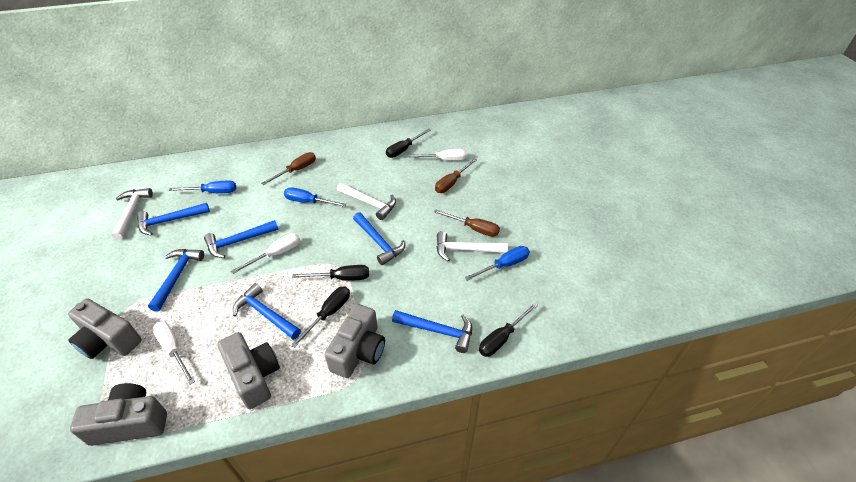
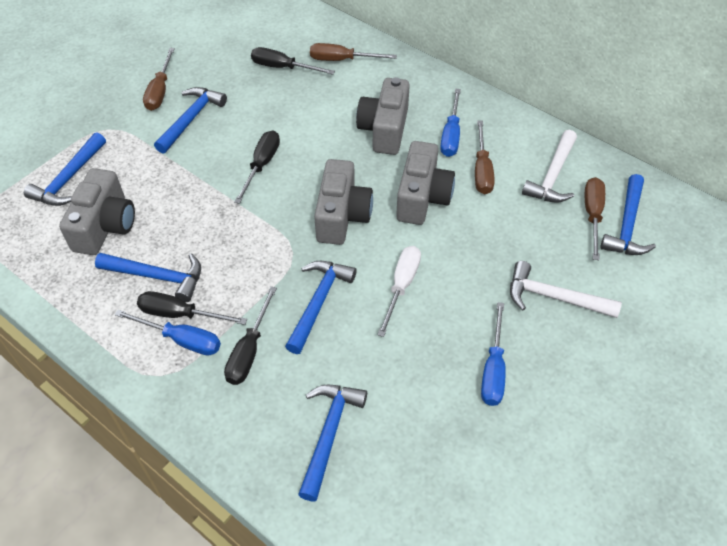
brown screwdriver: 3 -> 4
white hammer: 3 -> 2
white screwdriver: 3 -> 1

